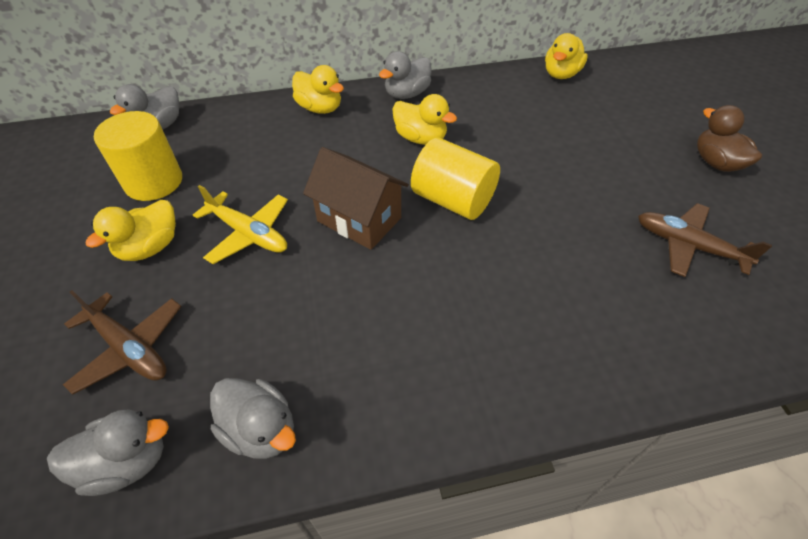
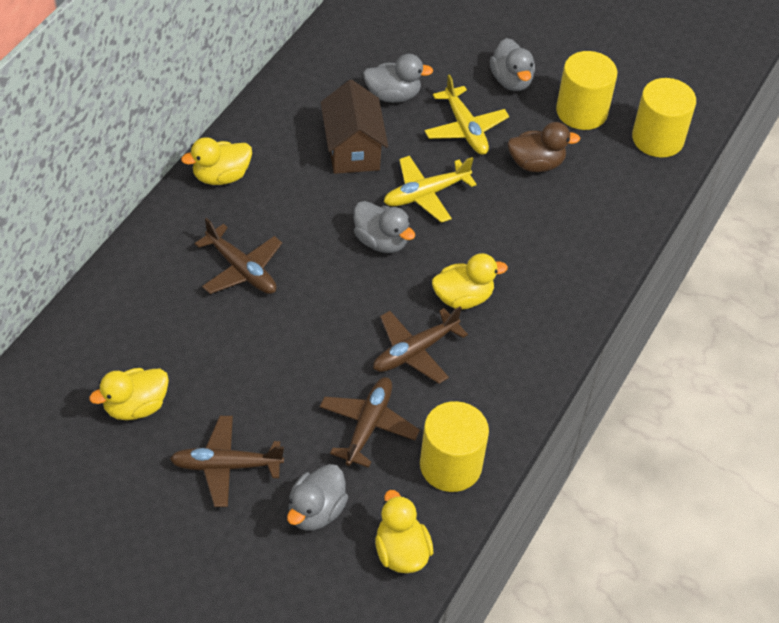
brown plane: 2 -> 4
yellow cylinder: 2 -> 3
yellow plane: 1 -> 2

